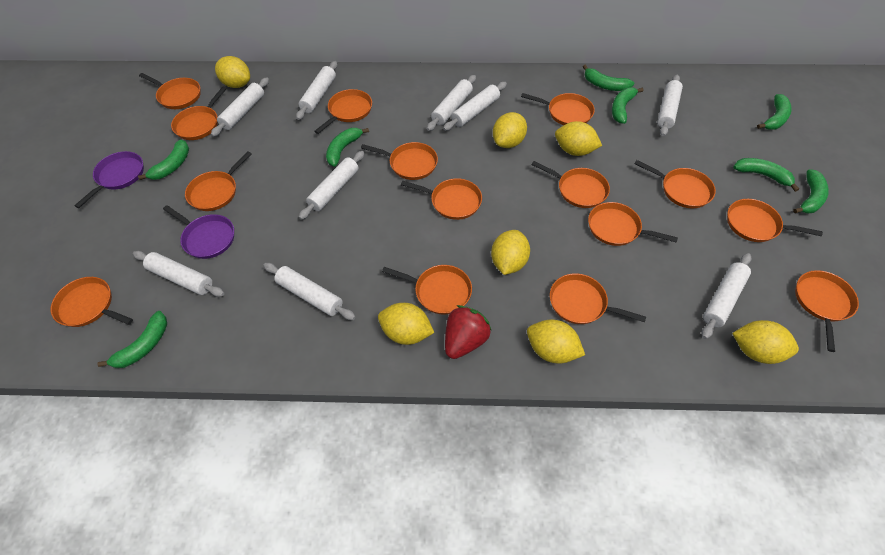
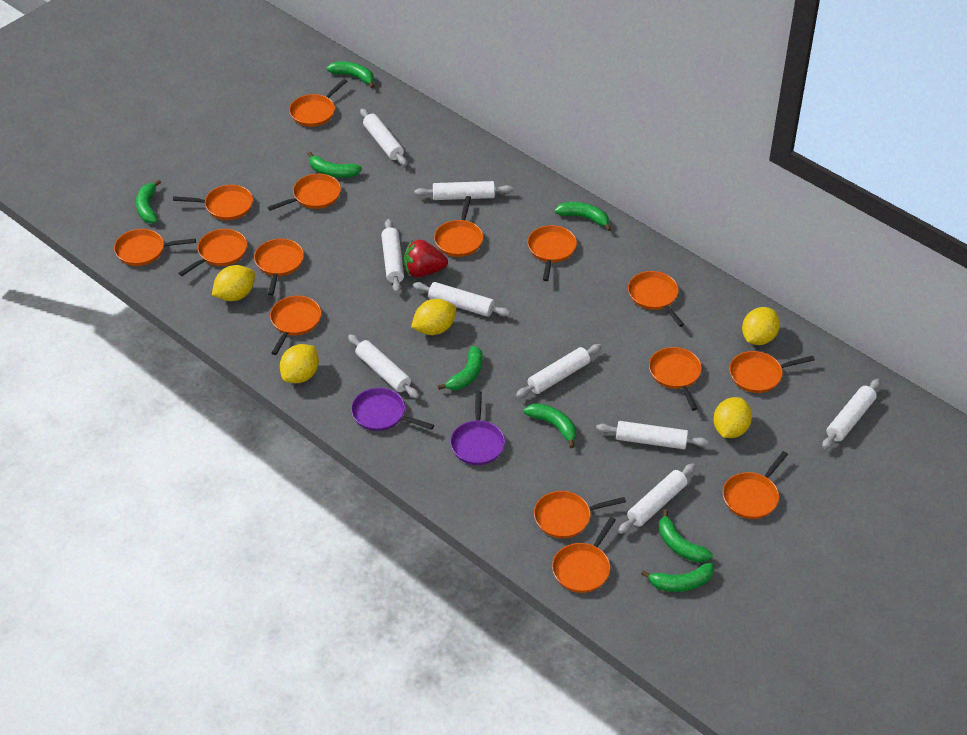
yellow lemon: 7 -> 5

